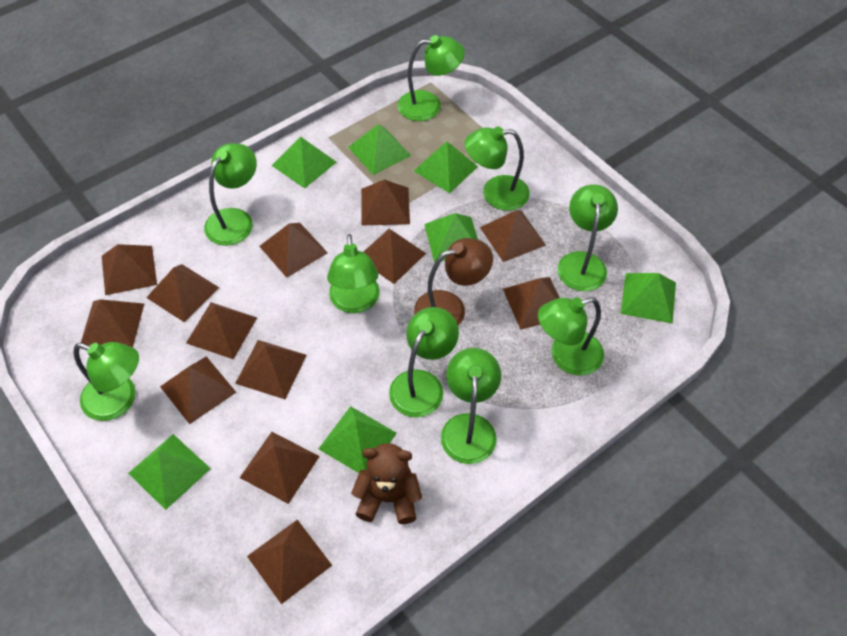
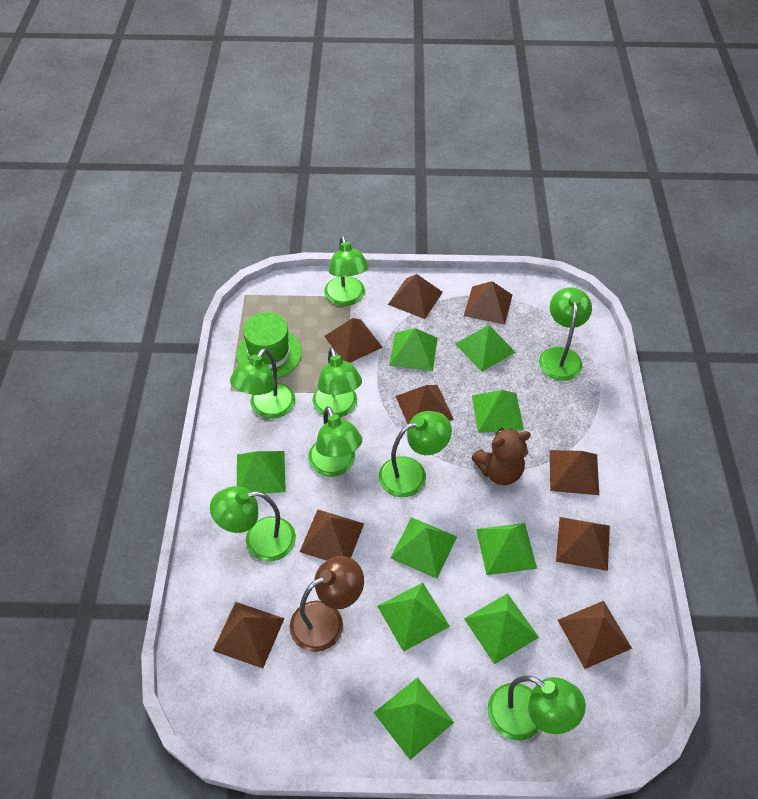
brown pyramid: 13 -> 9
green hat: 0 -> 1
green lamp: 9 -> 8
green pyramid: 7 -> 9

